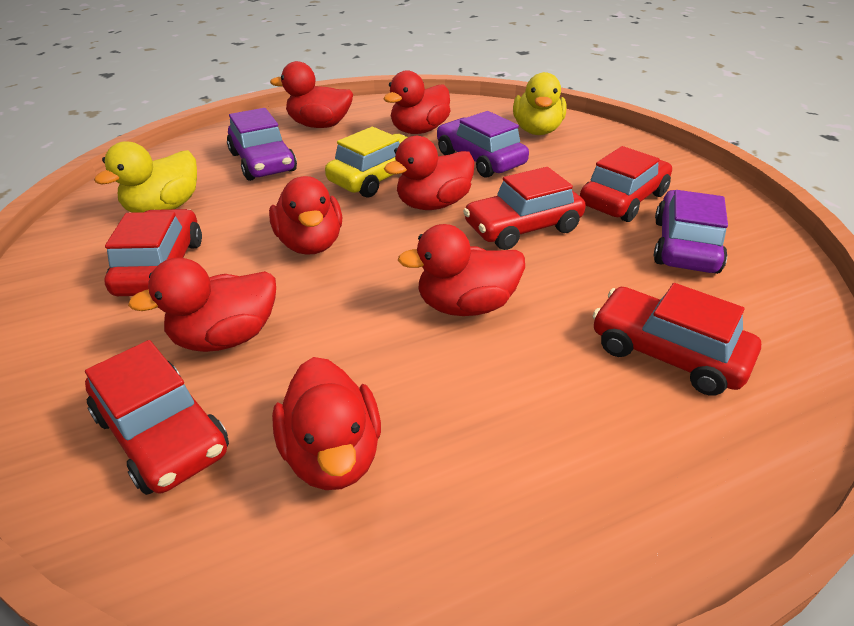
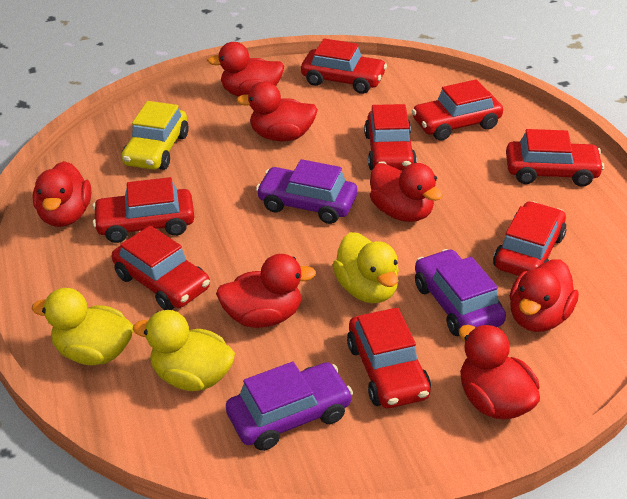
red car: 5 -> 8
yellow duck: 2 -> 3

